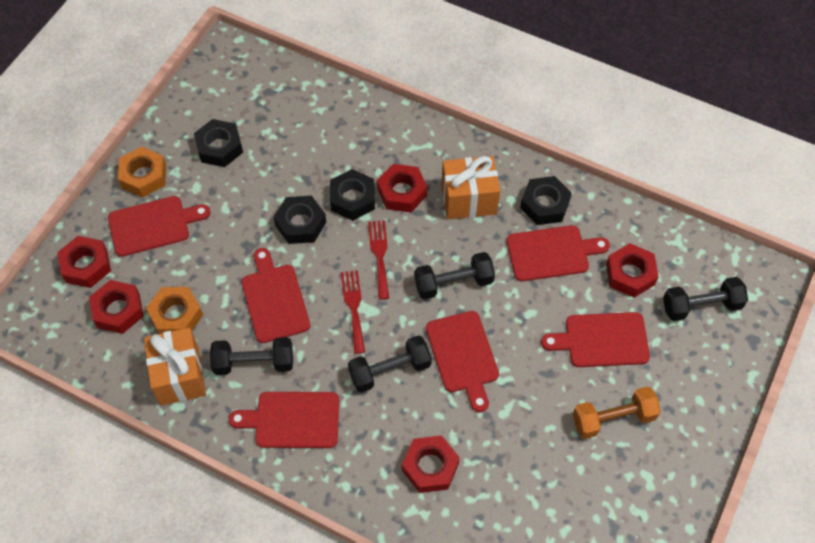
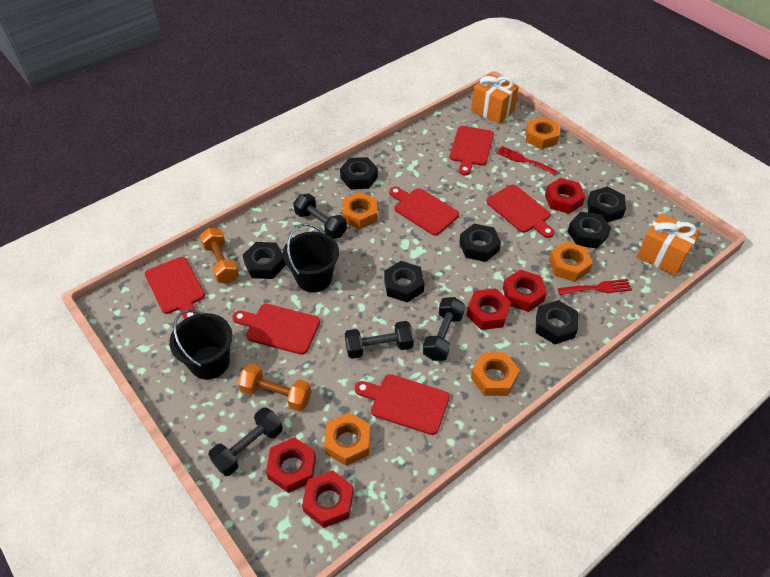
black bucket: 0 -> 2
black nut: 4 -> 7
orange dumbbell: 1 -> 2
orange nut: 2 -> 5

